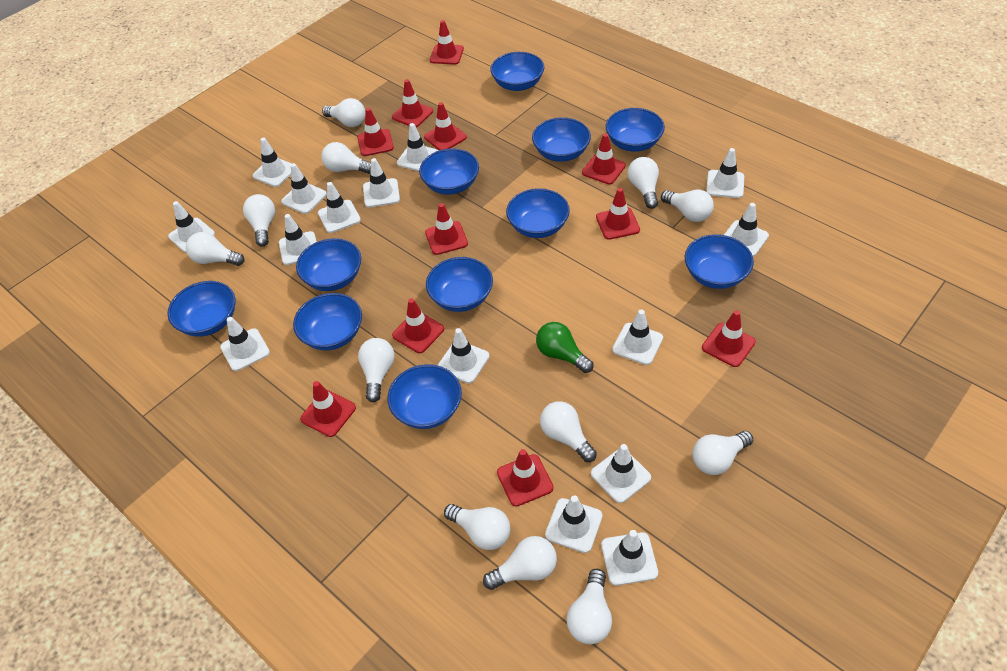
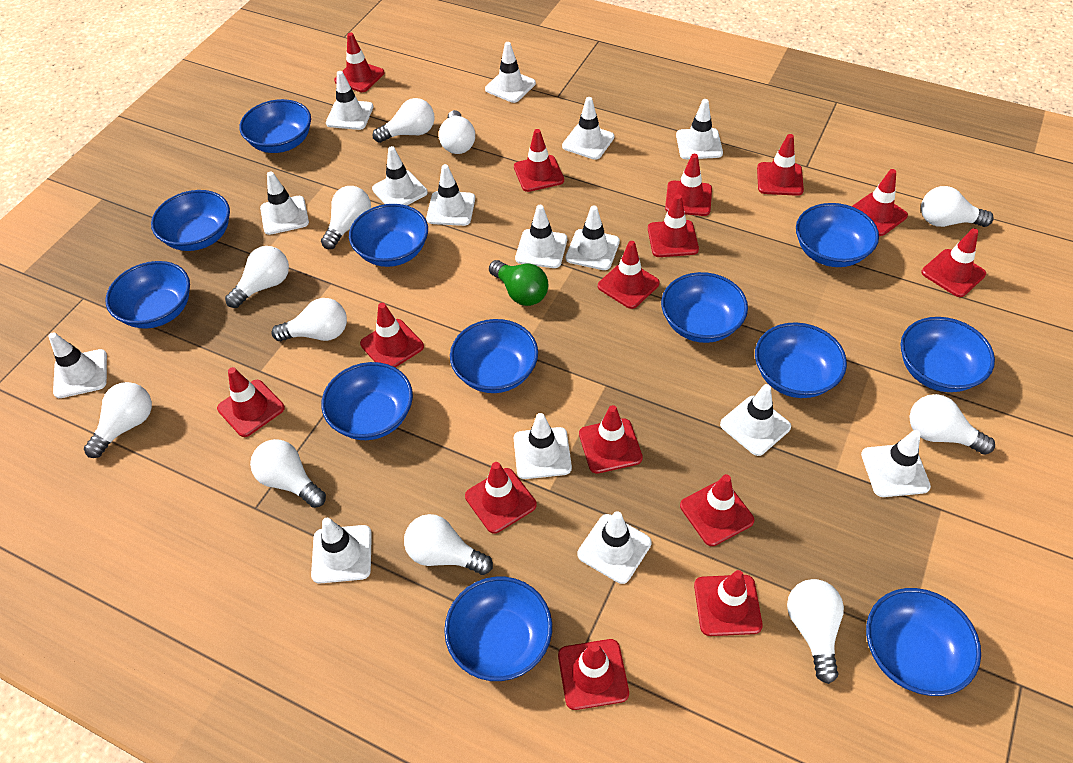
blue bowl: 11 -> 12
red traffic cone: 11 -> 15
white light bulb: 12 -> 11

